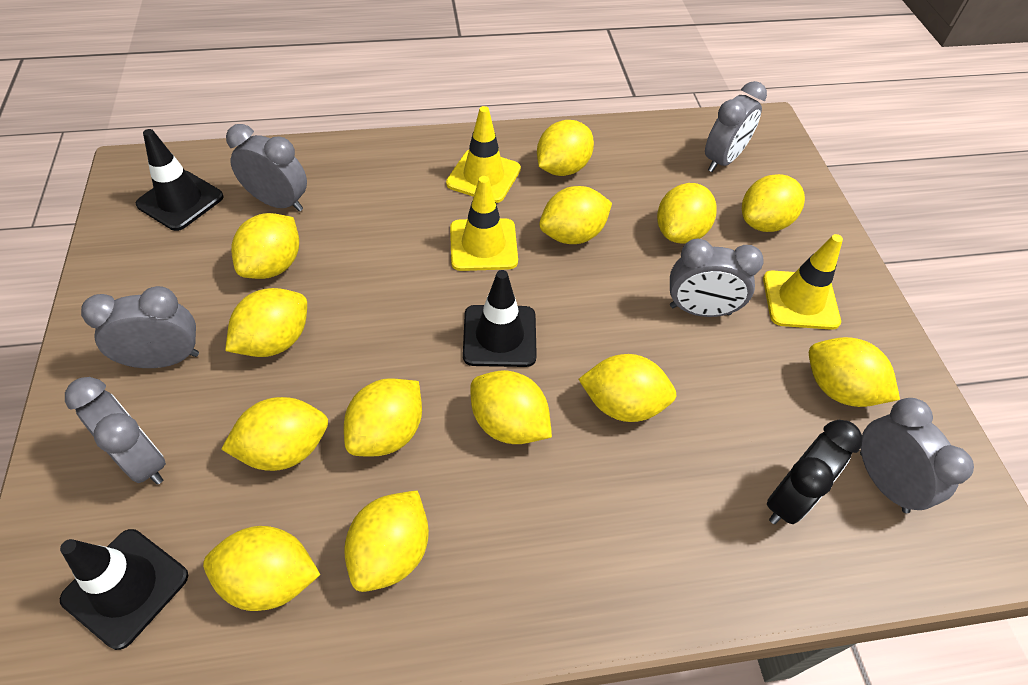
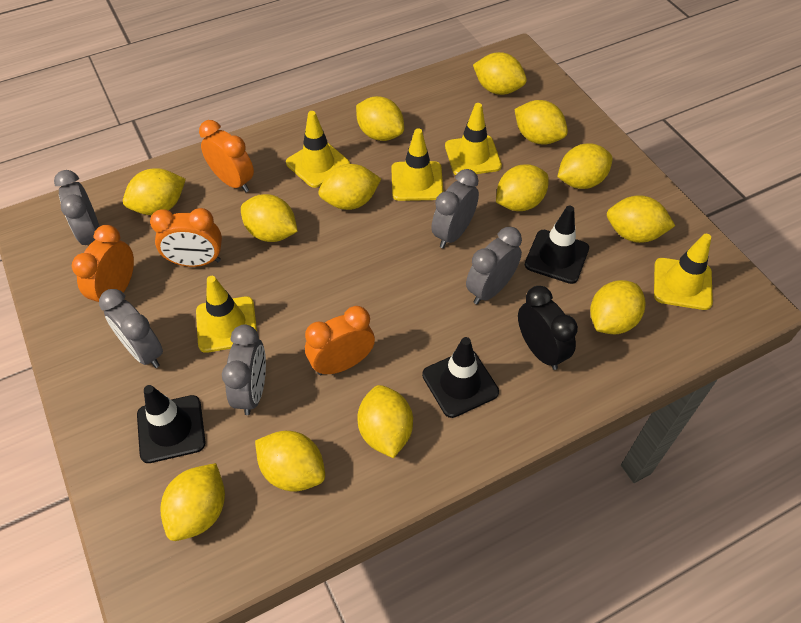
grey clock: 6 -> 5
orange clock: 0 -> 4
yellow traffic cone: 3 -> 5

